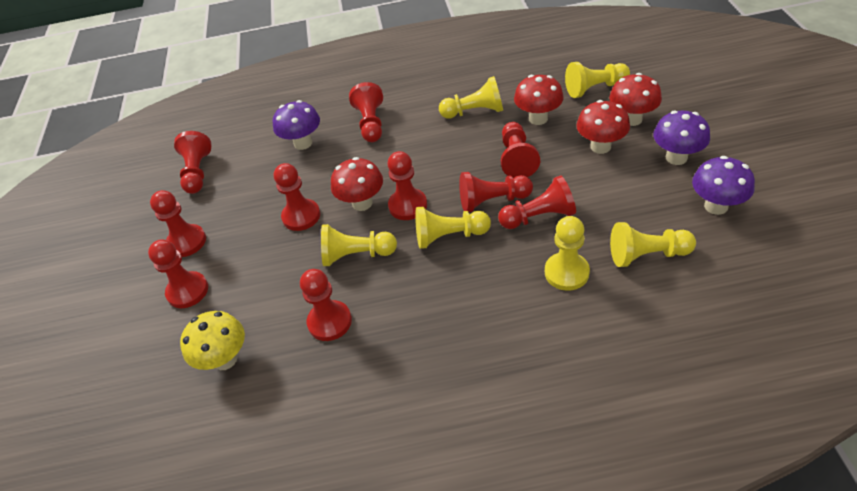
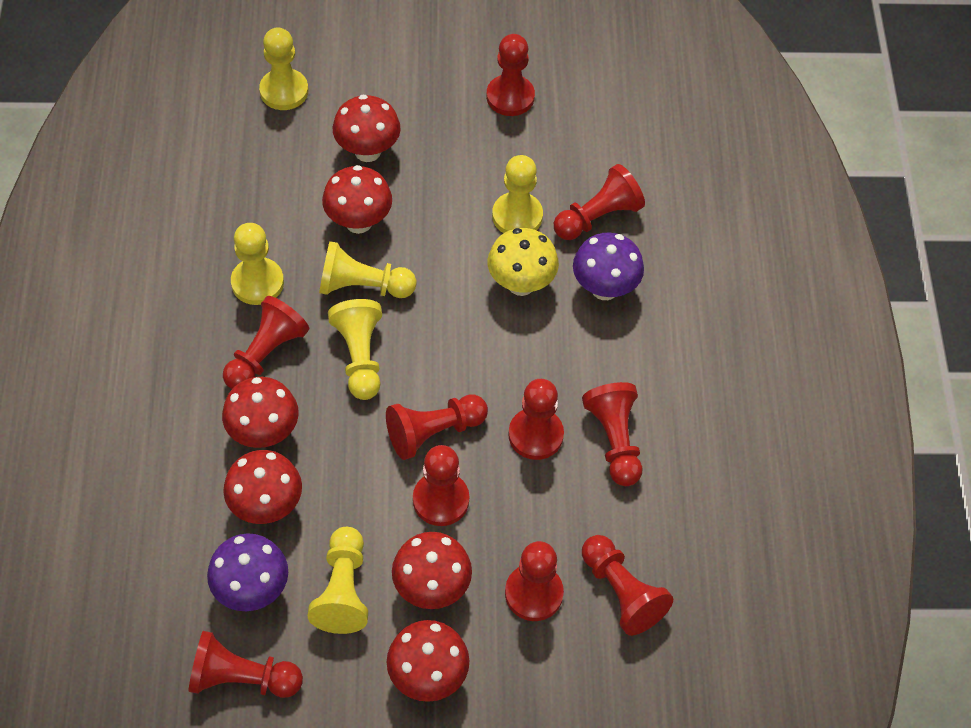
purple mushroom: 3 -> 2
red mushroom: 4 -> 6

